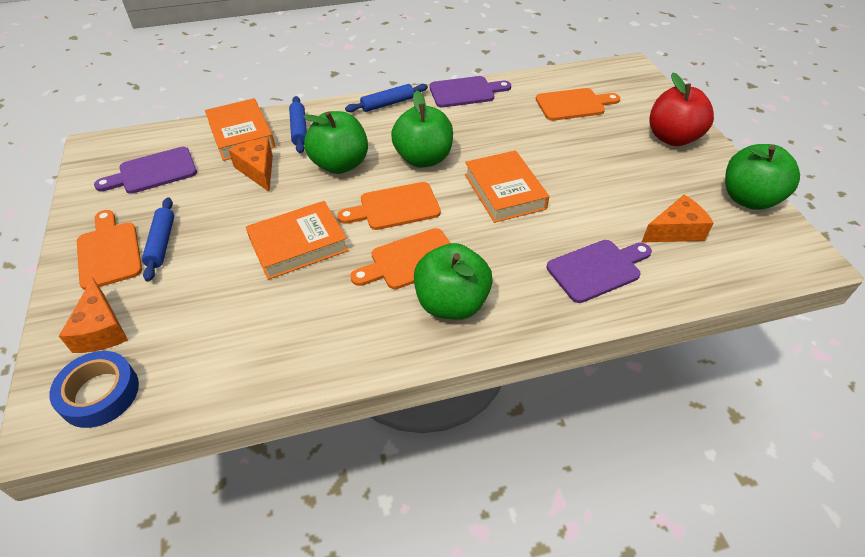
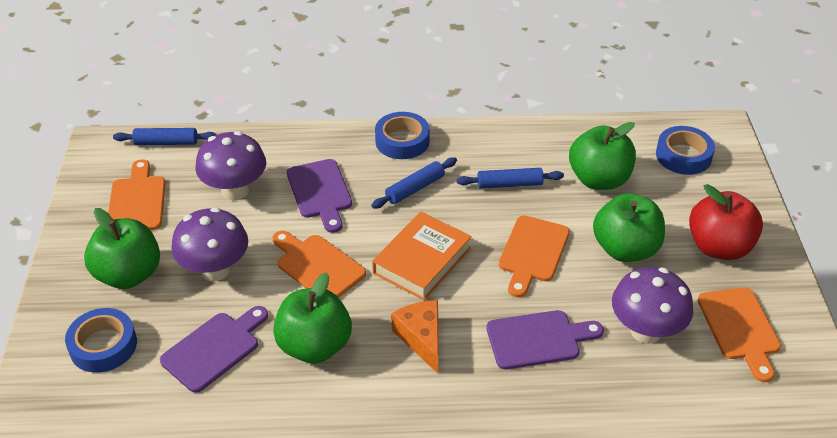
blue tape: 1 -> 3
orange book: 3 -> 1
orange cheese: 3 -> 1
purple mushroom: 0 -> 3

